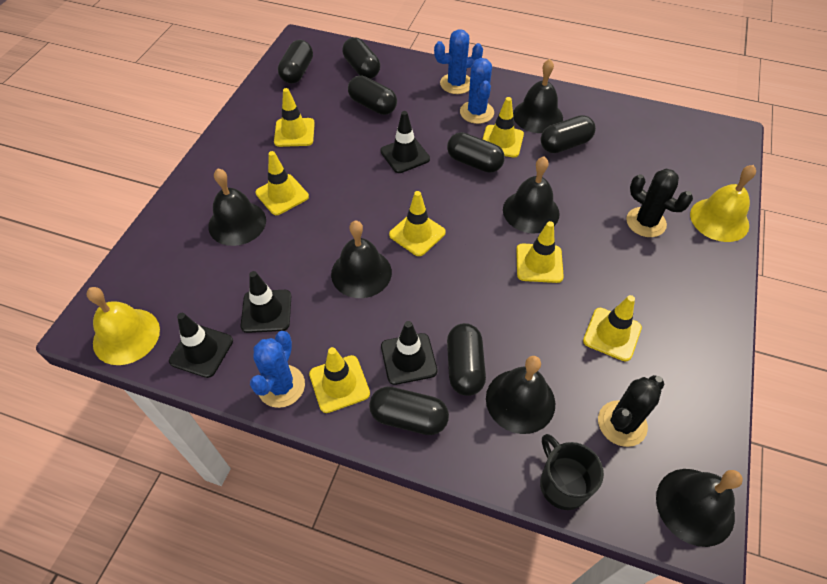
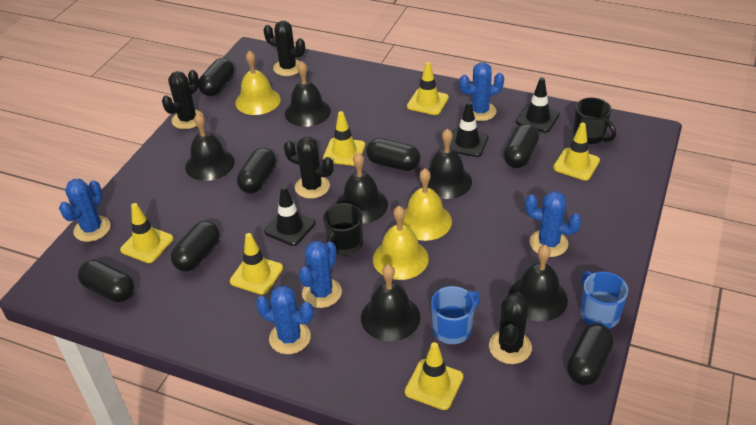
black cactus: 2 -> 4
black mug: 1 -> 2
black traffic cone: 4 -> 3
blue cactus: 3 -> 5
blue mug: 0 -> 2
yellow bell: 2 -> 3
yellow traffic cone: 7 -> 6

